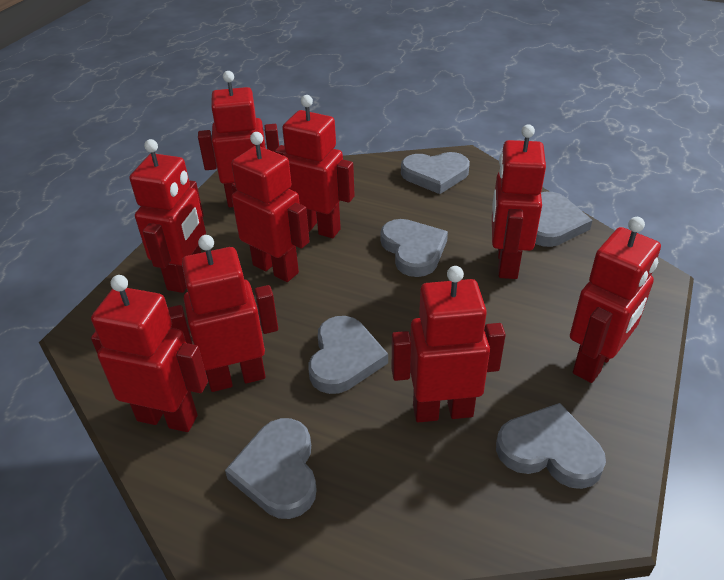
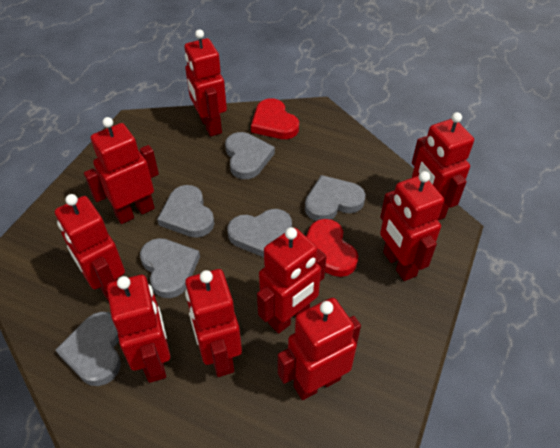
red heart: 0 -> 2

